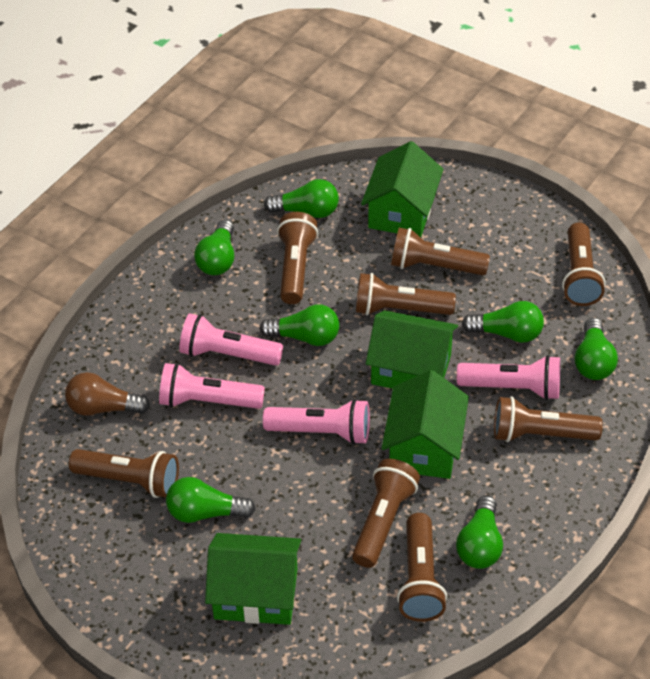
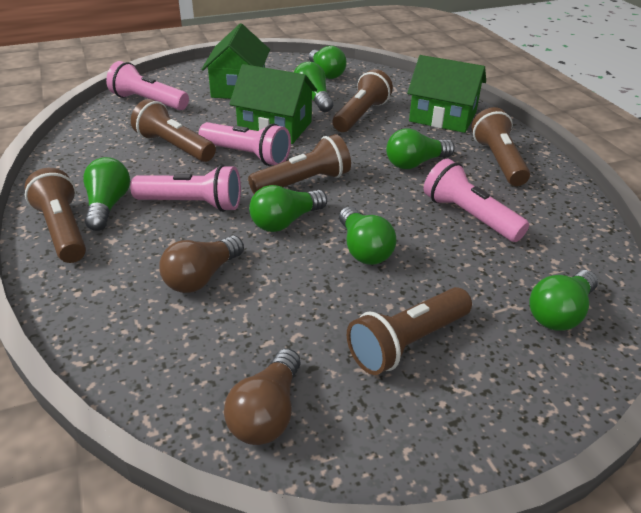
brown flashlight: 8 -> 6
brown light bulb: 1 -> 2
green house: 4 -> 3

